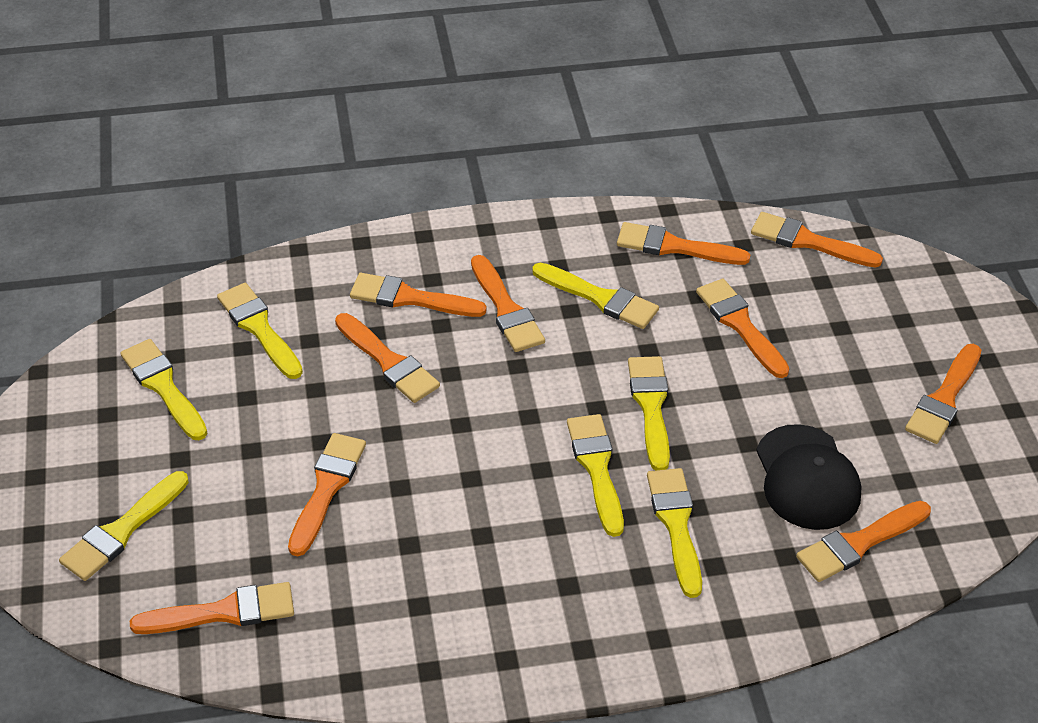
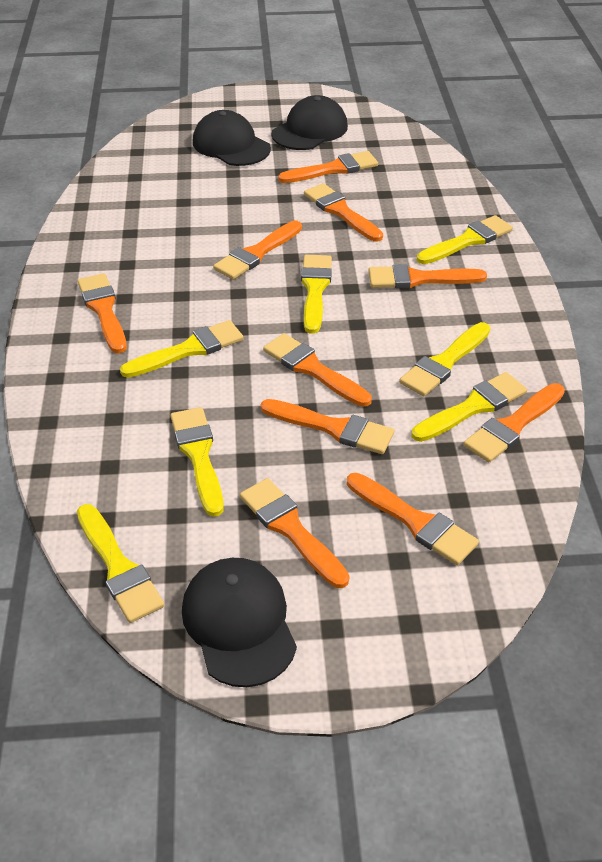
black cap: 1 -> 3

